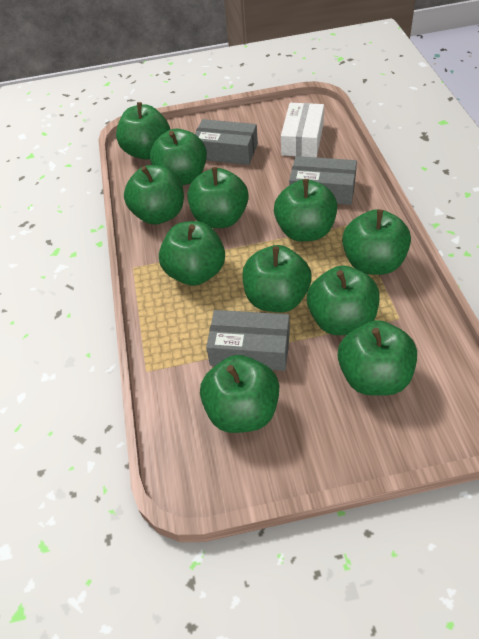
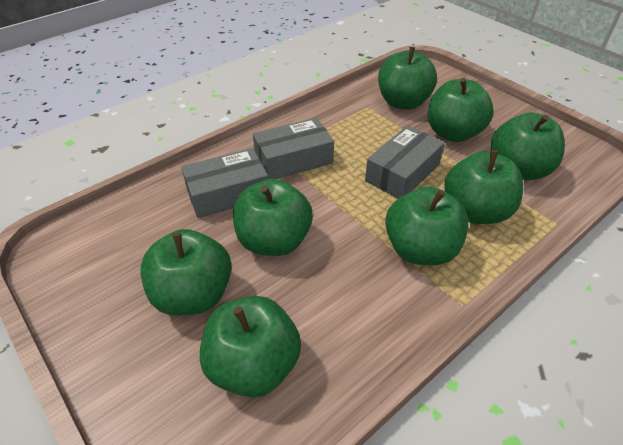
green apple: 11 -> 8
white box: 1 -> 0

